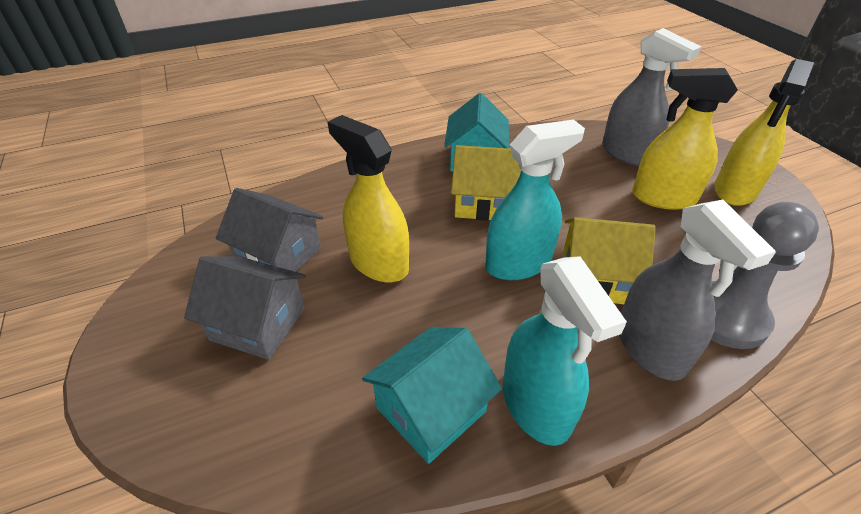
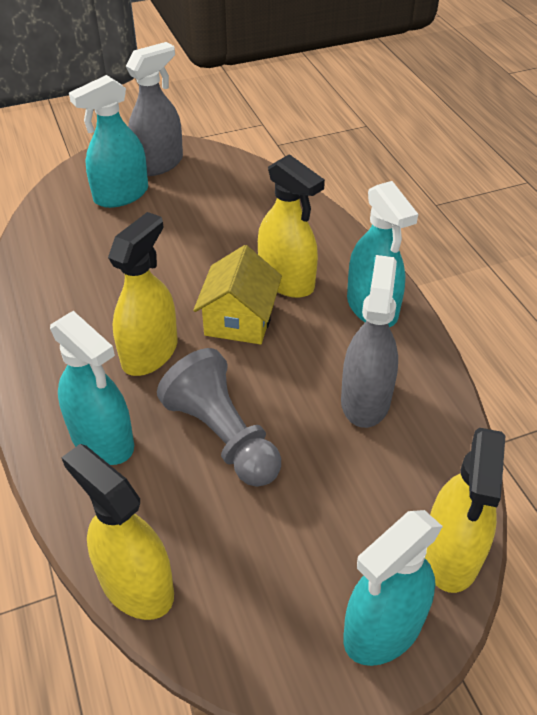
grey house: 2 -> 0
turquoise house: 2 -> 0
turquoise spray bottle: 2 -> 4
yellow house: 2 -> 1
yellow spray bottle: 3 -> 4

